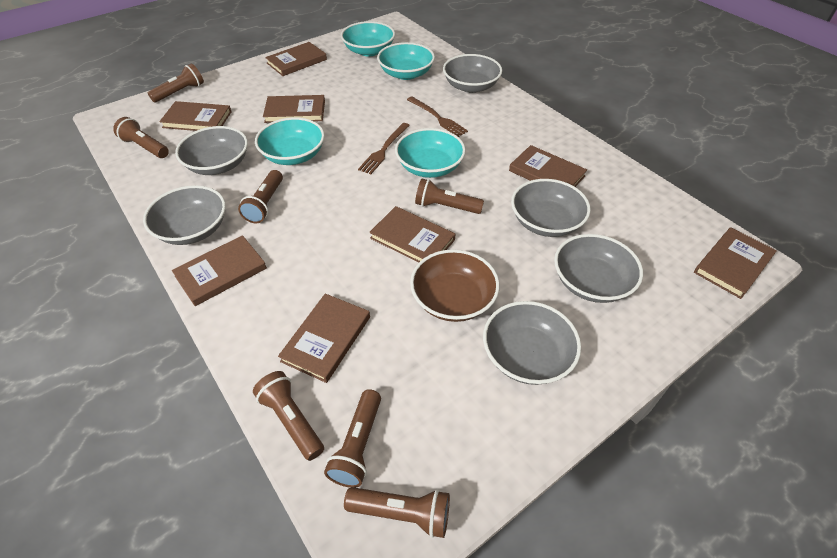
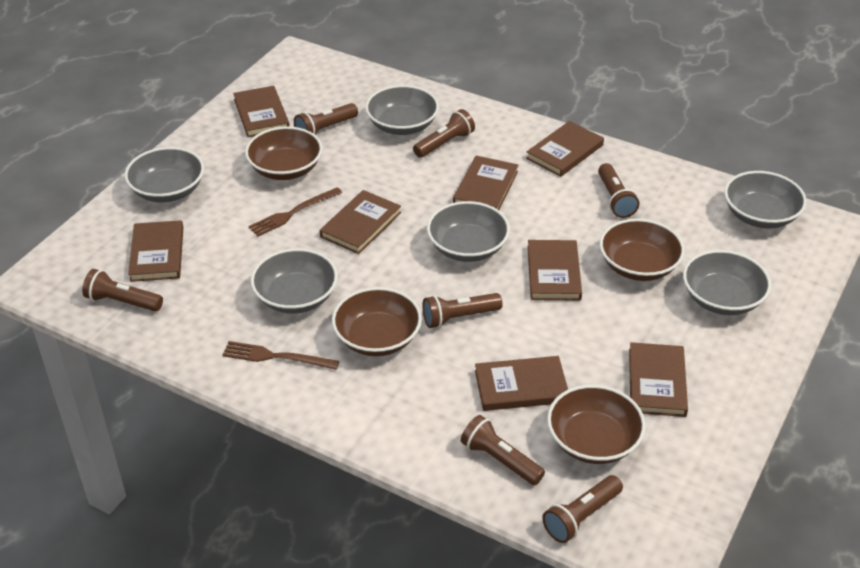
brown bowl: 1 -> 4
turquoise bowl: 4 -> 0

